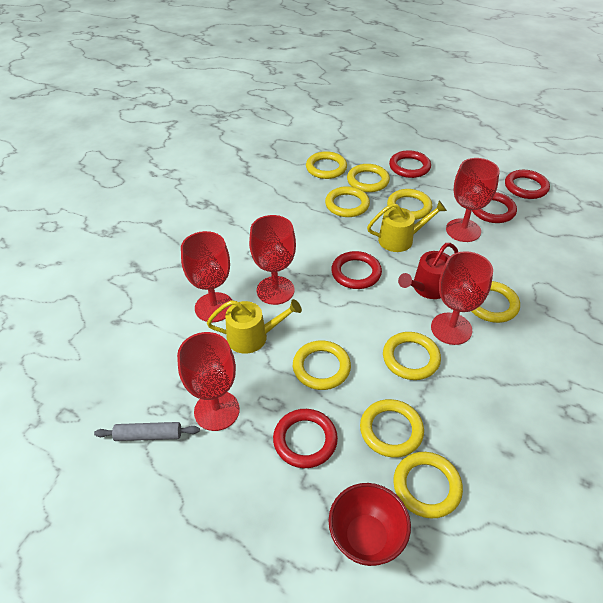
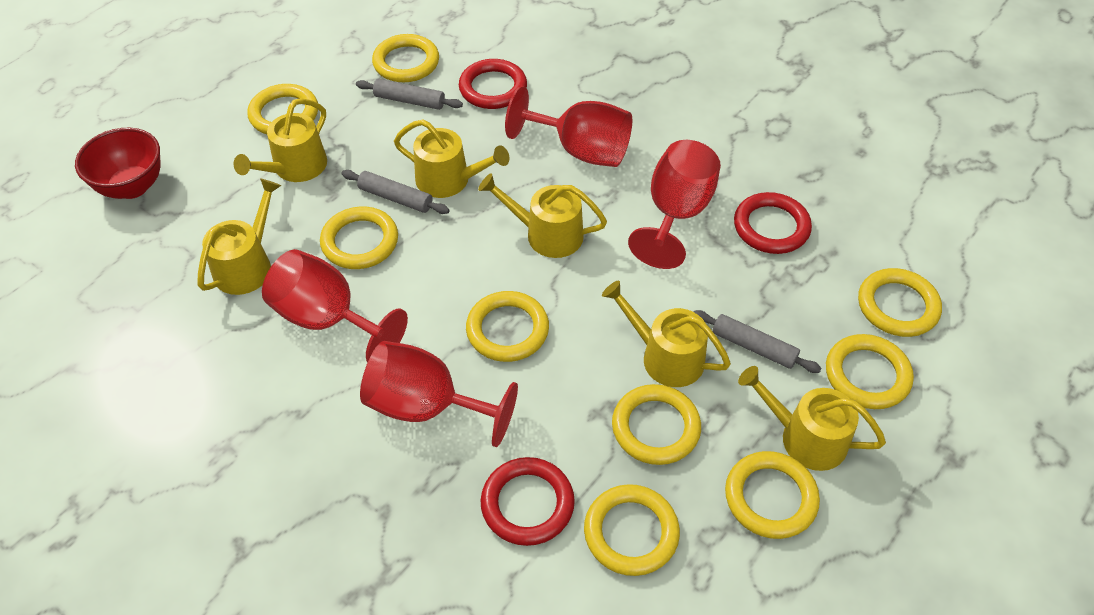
grey rolling pin: 1 -> 3
red goblet: 5 -> 4
red ring: 5 -> 3
red watering can: 1 -> 0
yellow watering can: 2 -> 6

